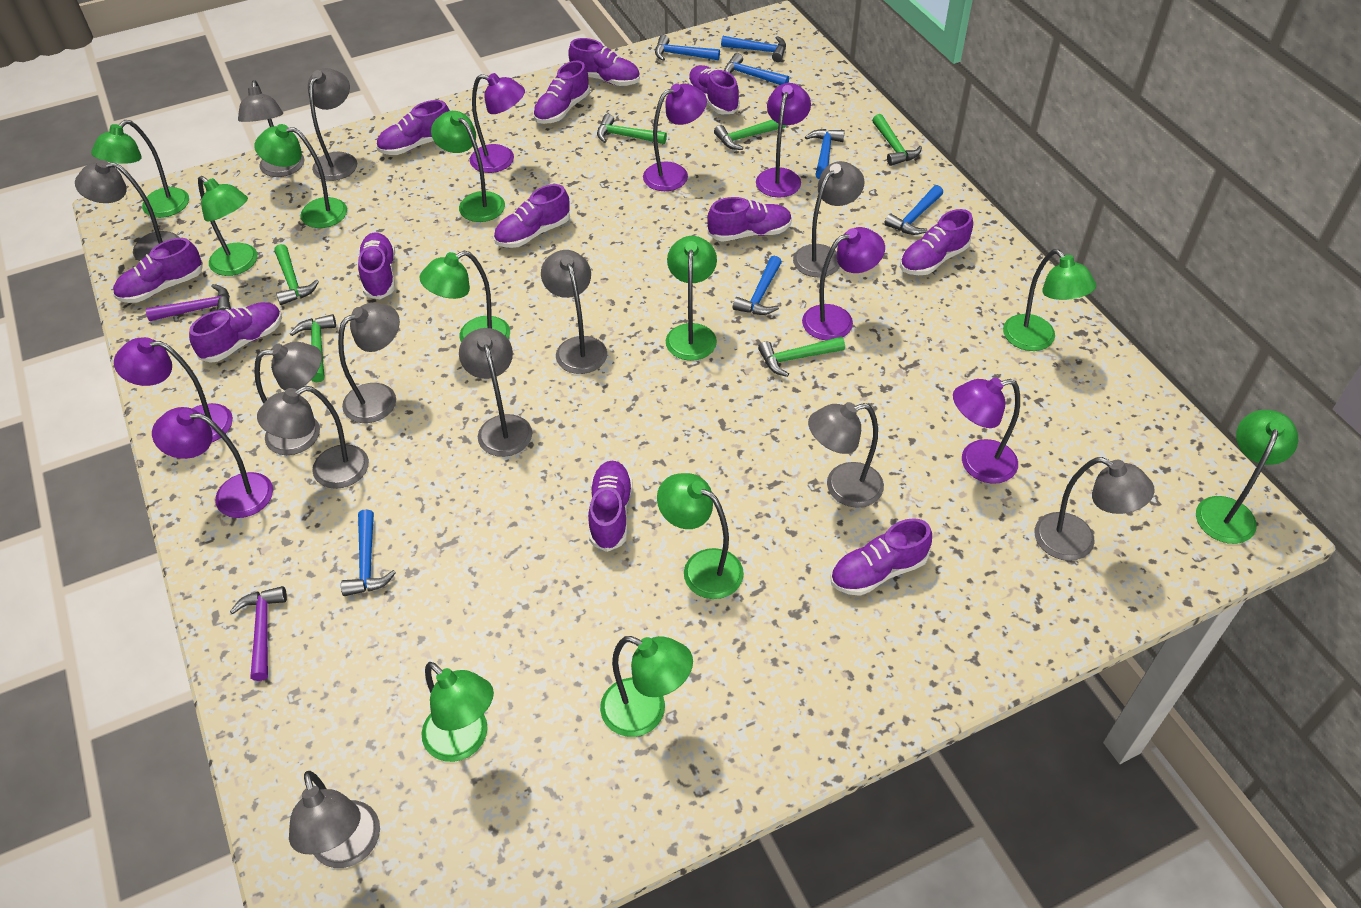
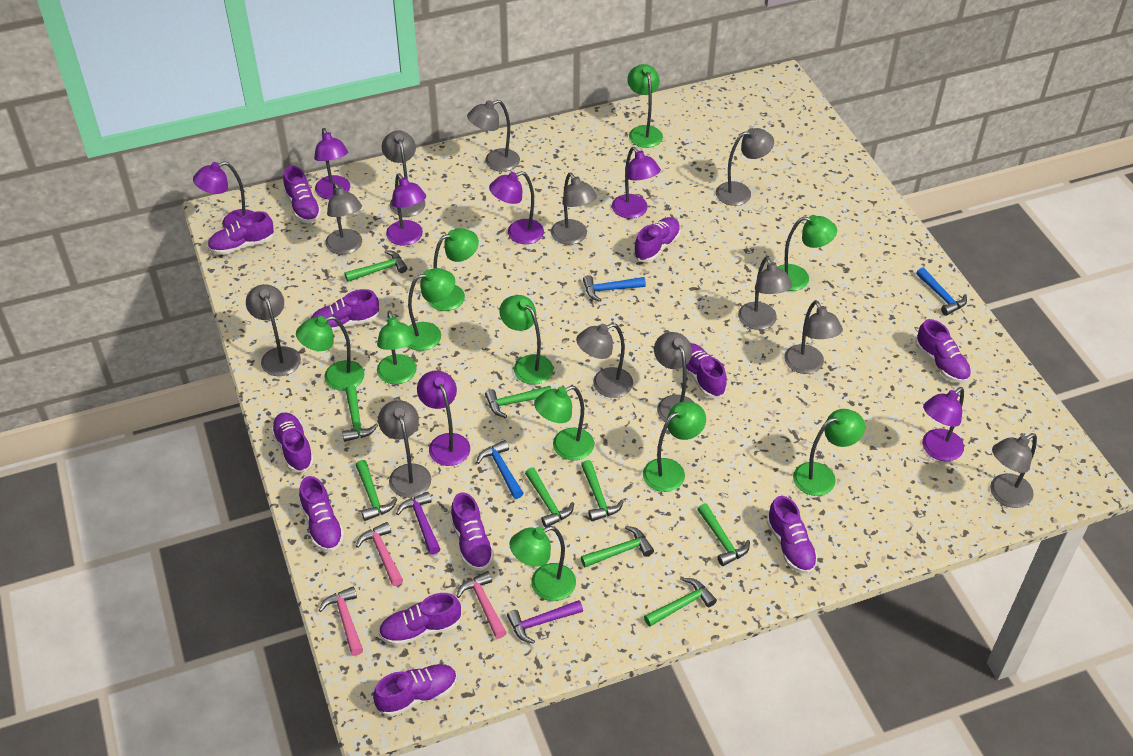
blue hammer: 7 -> 3
green hammer: 6 -> 9
pink hammer: 0 -> 3

